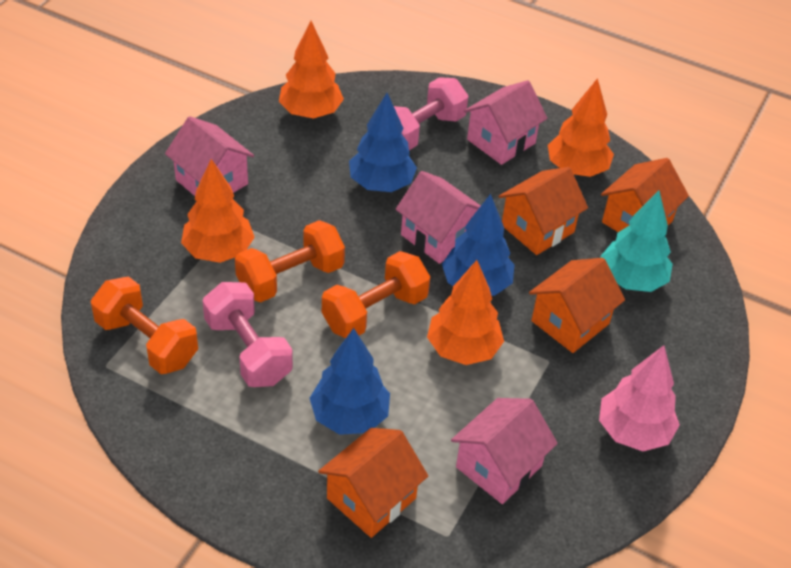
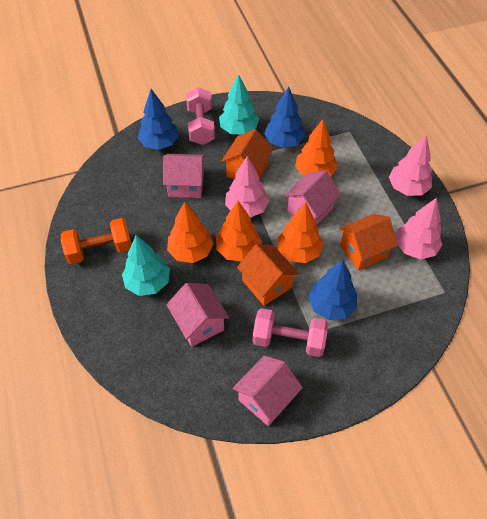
orange dumbbell: 3 -> 1
orange house: 4 -> 3
pink tree: 1 -> 3
turquoise tree: 1 -> 2

